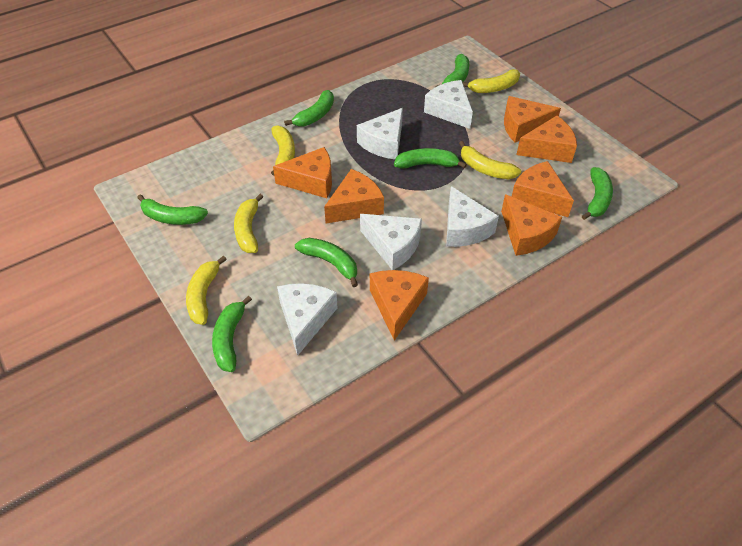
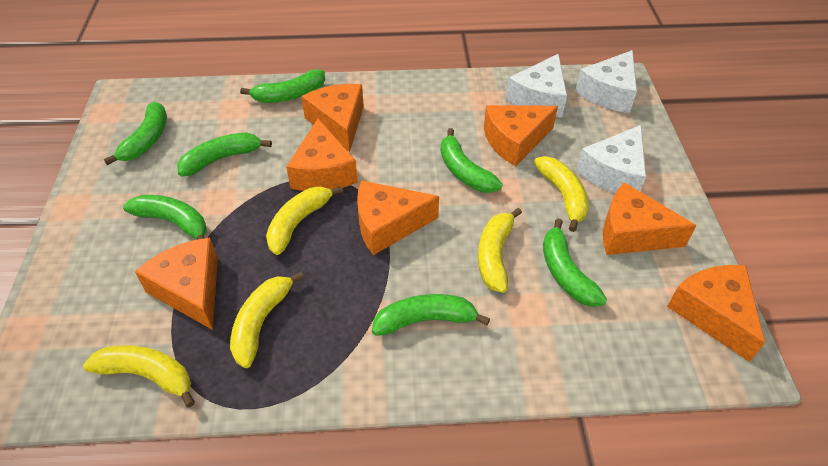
white cheese: 5 -> 3

